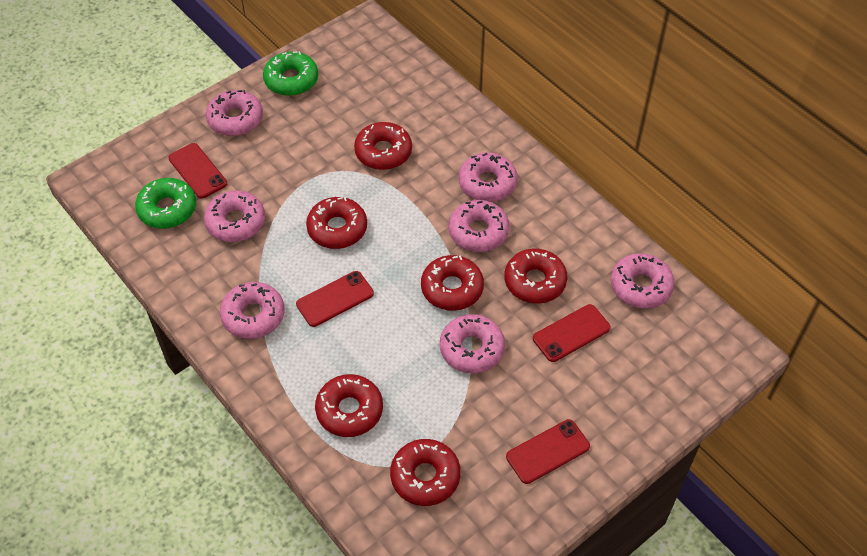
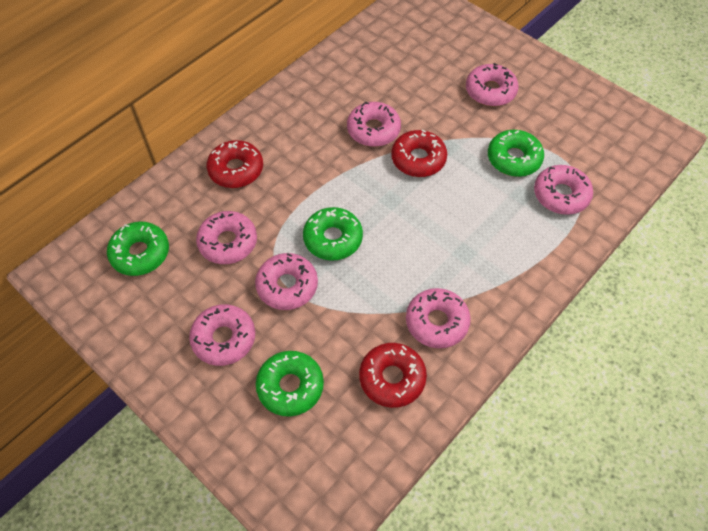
green donut: 2 -> 4
red donut: 6 -> 3
red phone: 4 -> 0

